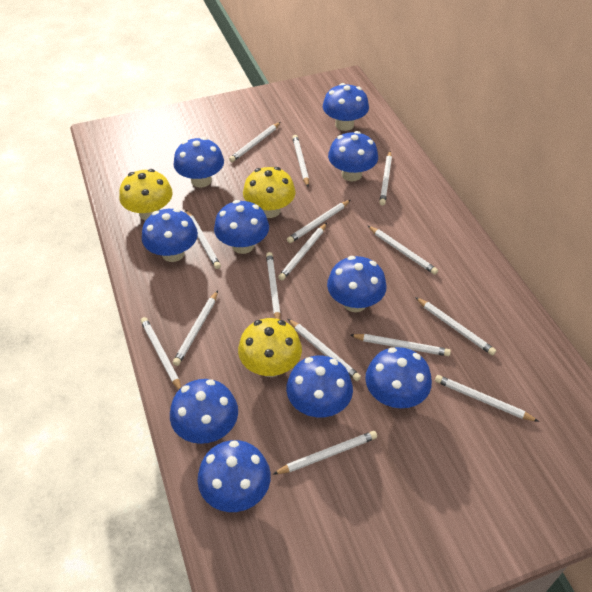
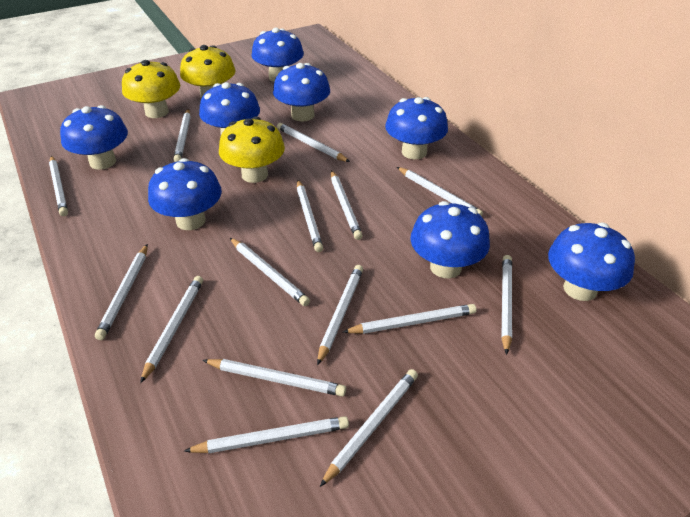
blue mushroom: 10 -> 8

